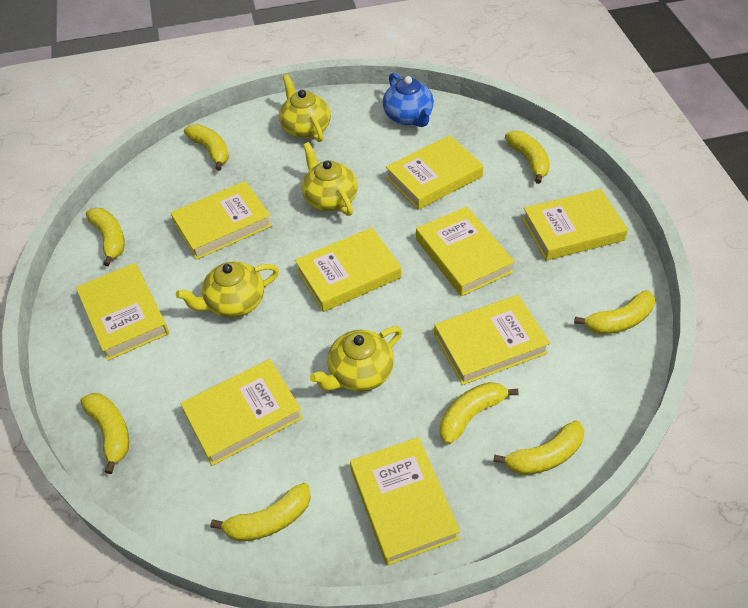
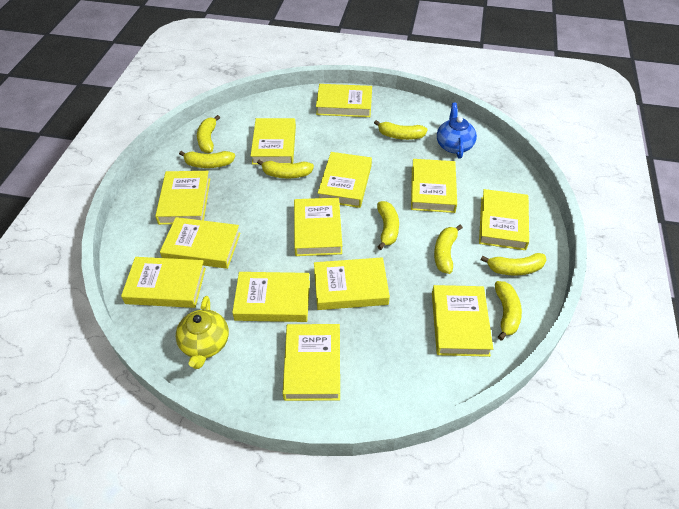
yellow book: 9 -> 13
yellow teapot: 4 -> 1

